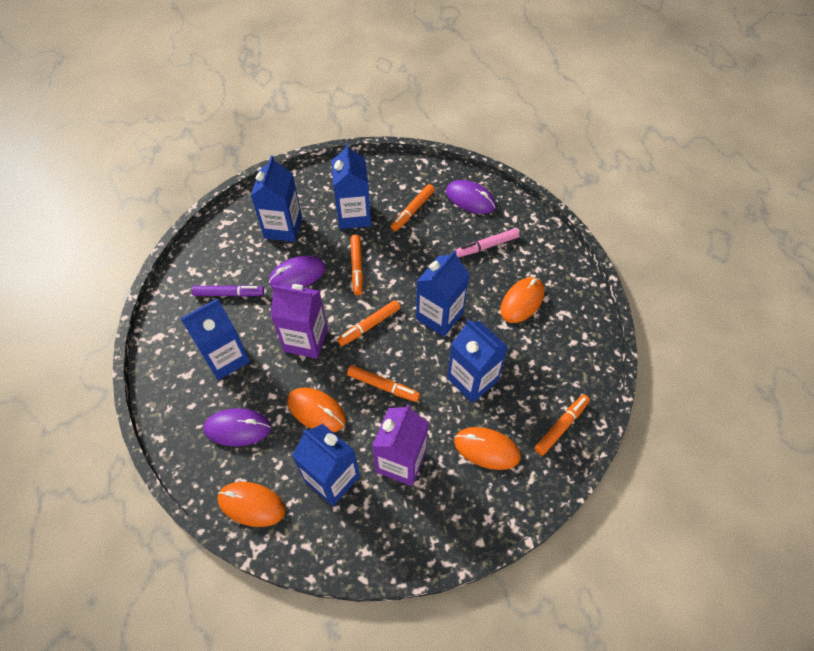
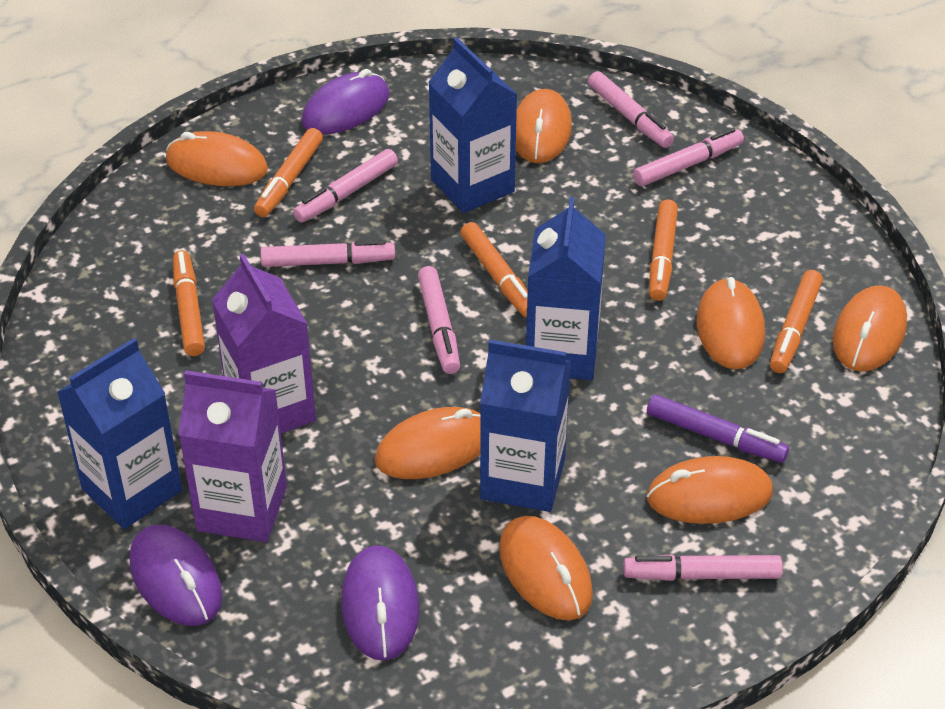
blue carton: 6 -> 4
orange mouse: 4 -> 7
pink marker: 1 -> 6

